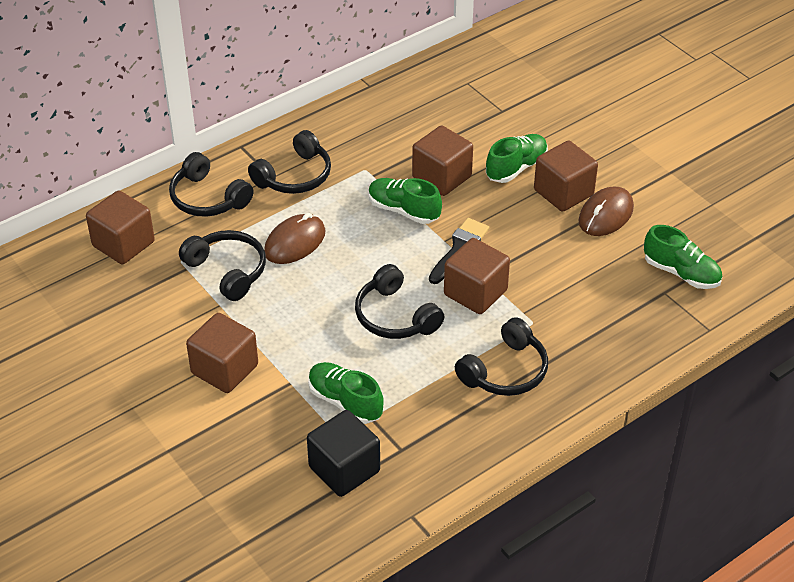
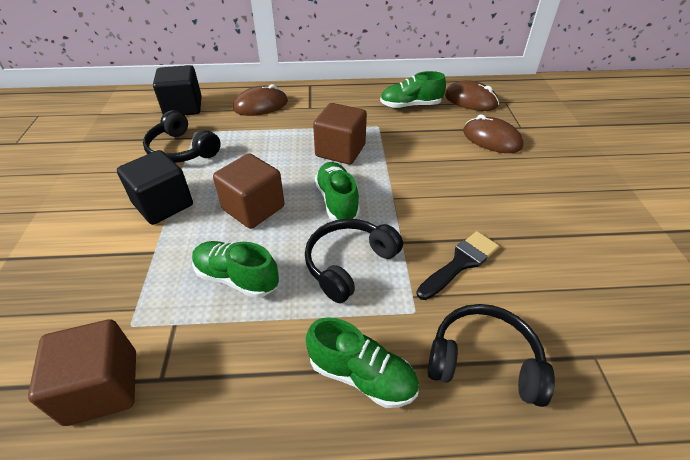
black cube: 1 -> 2
black headphones: 5 -> 3
brown cube: 5 -> 3
brown mouse: 2 -> 3

